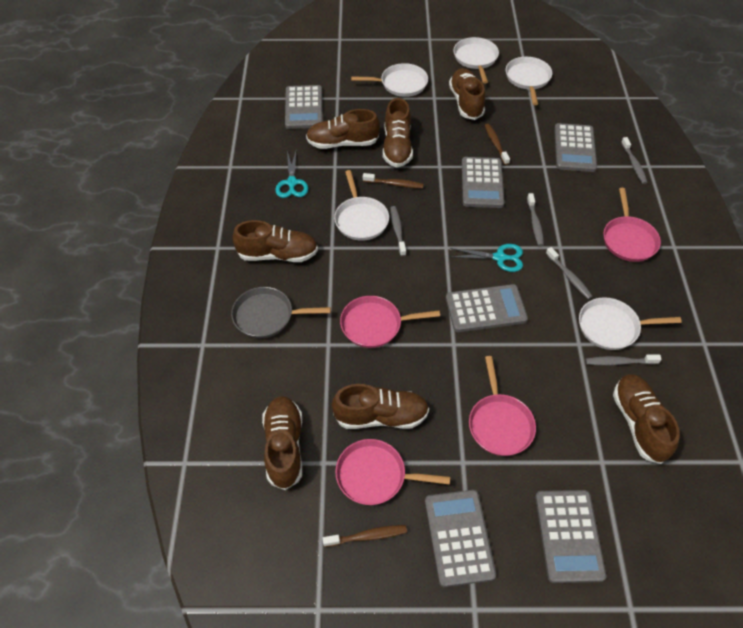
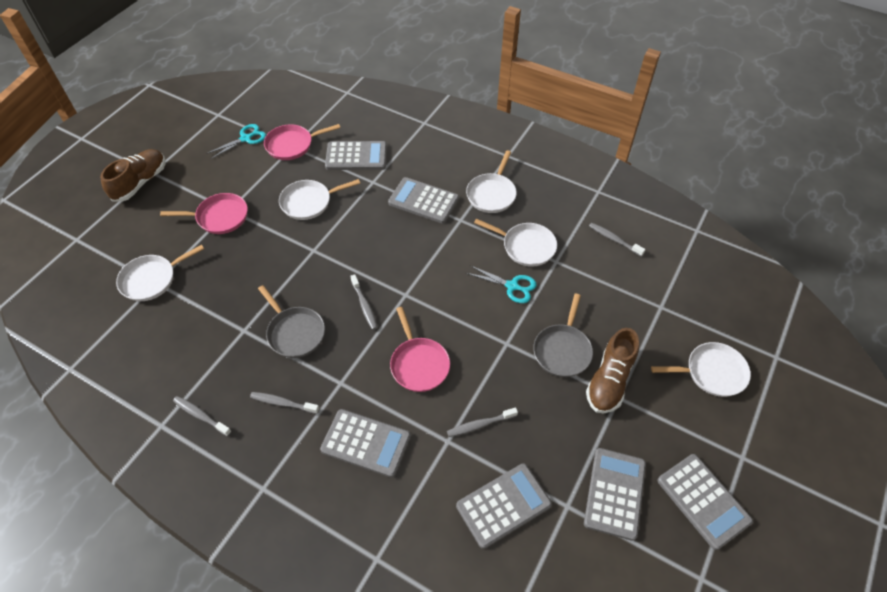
brown shoe: 7 -> 2
brown toothbrush: 3 -> 0
grey pan: 1 -> 2
pink pan: 4 -> 3

